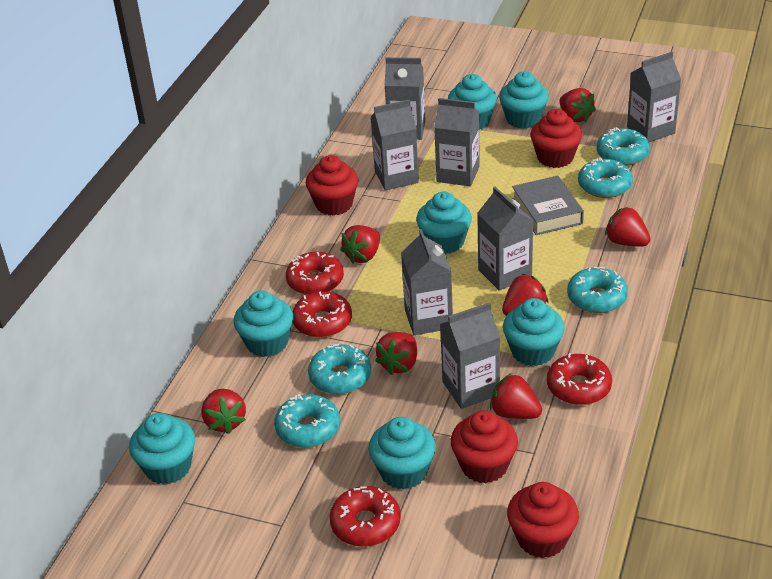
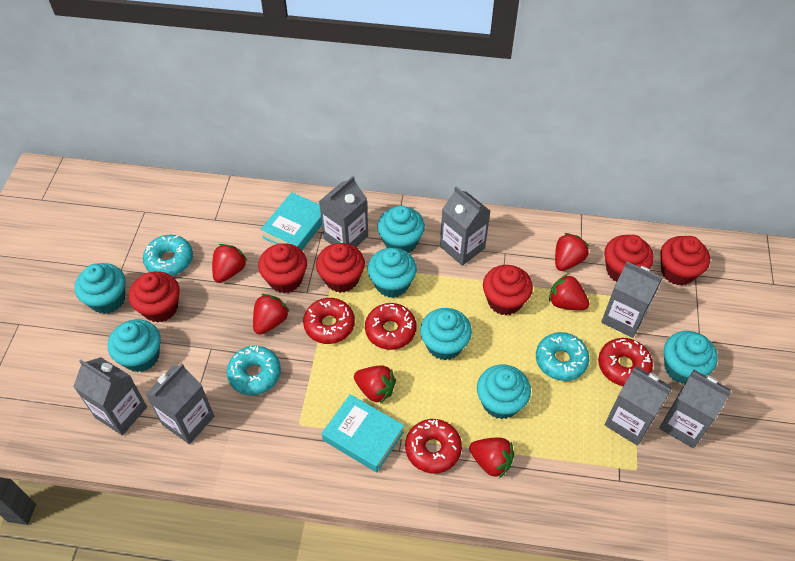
grey book: 1 -> 0
red cupcake: 4 -> 6
red strawberry: 7 -> 6
turquoise book: 0 -> 2
turquoise donut: 5 -> 3

